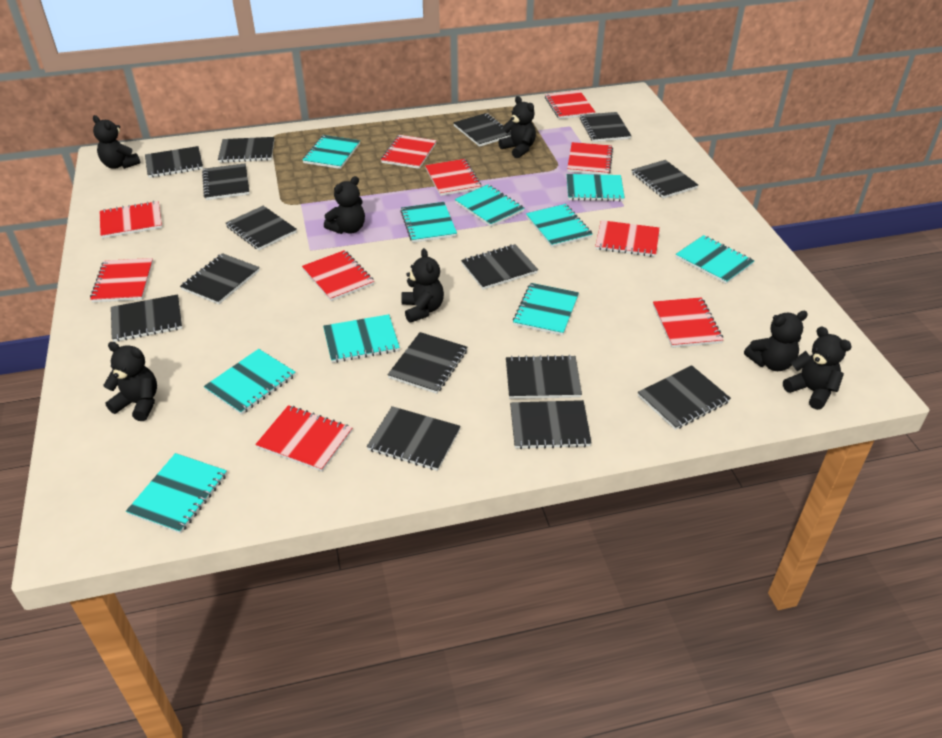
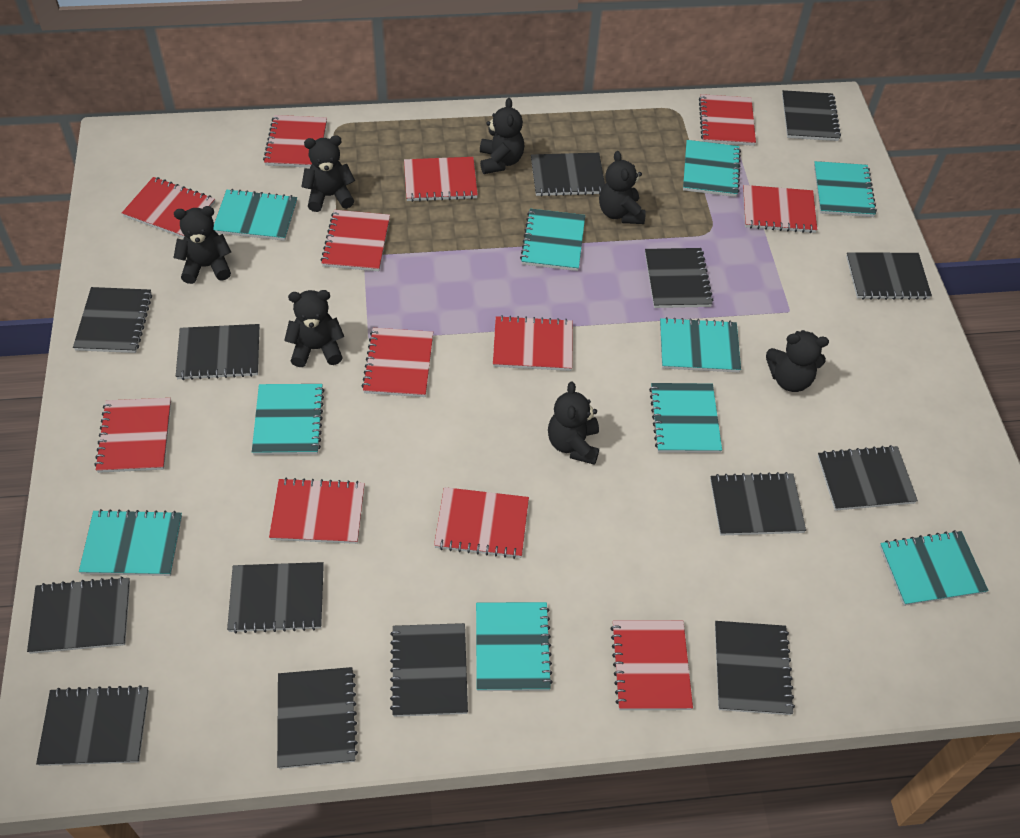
black notebook: 15 -> 14
red notebook: 10 -> 12

